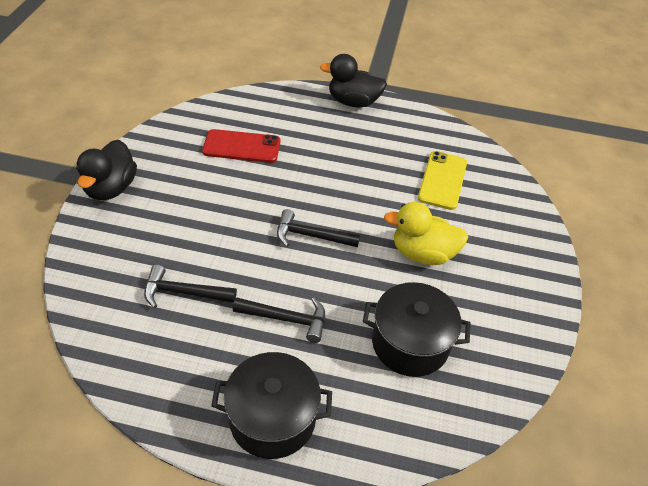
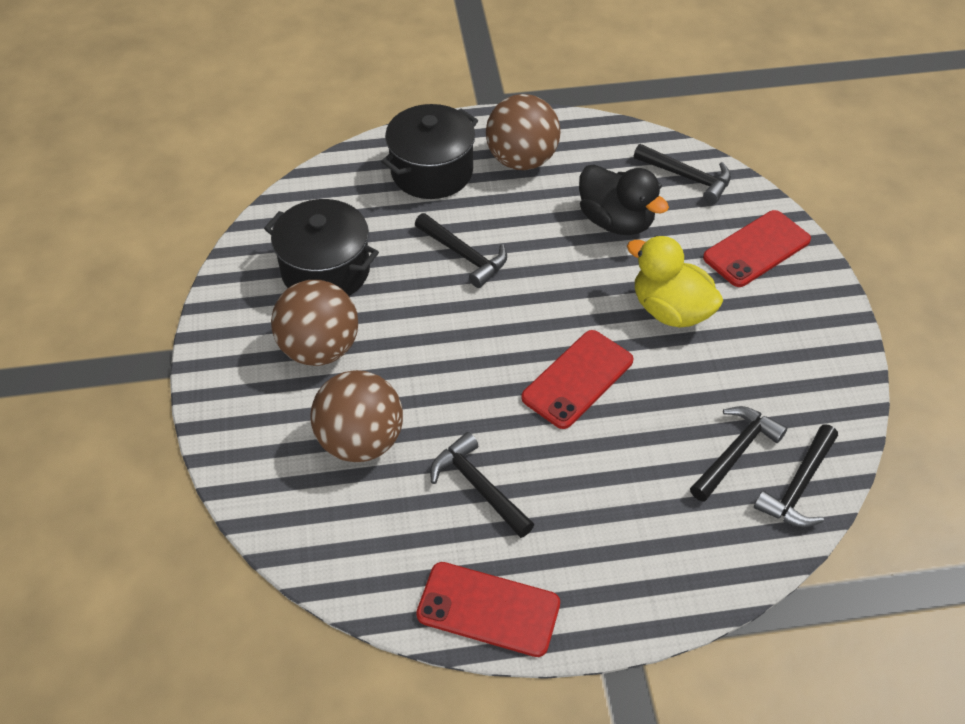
black duck: 2 -> 1
black hammer: 3 -> 5
brown ball: 0 -> 3
red phone: 1 -> 3
yellow phone: 1 -> 0

